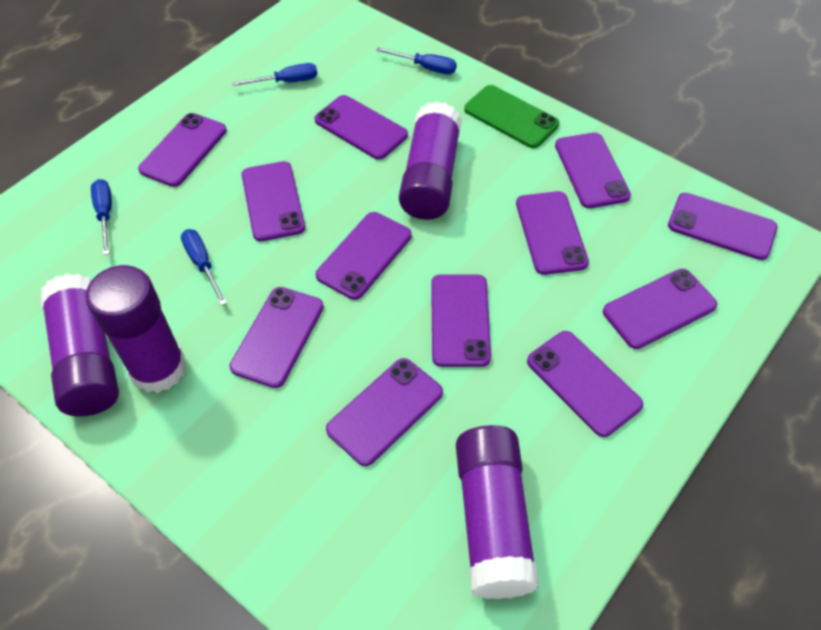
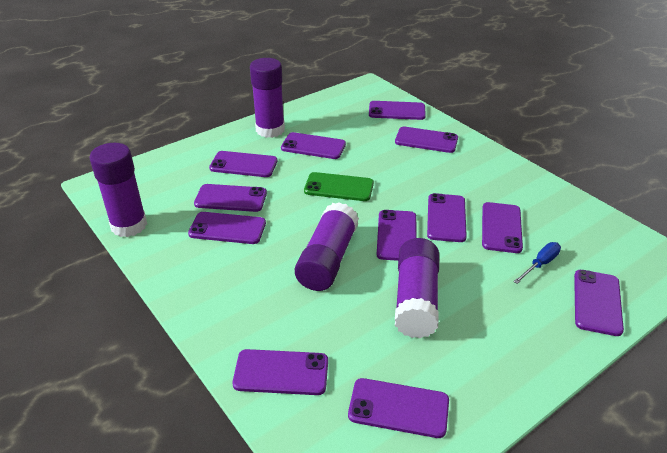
blue screwdriver: 4 -> 1

